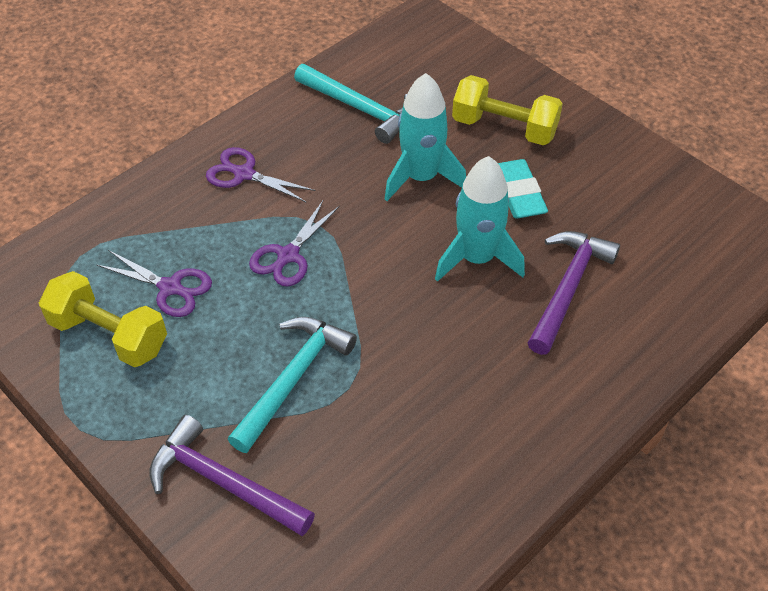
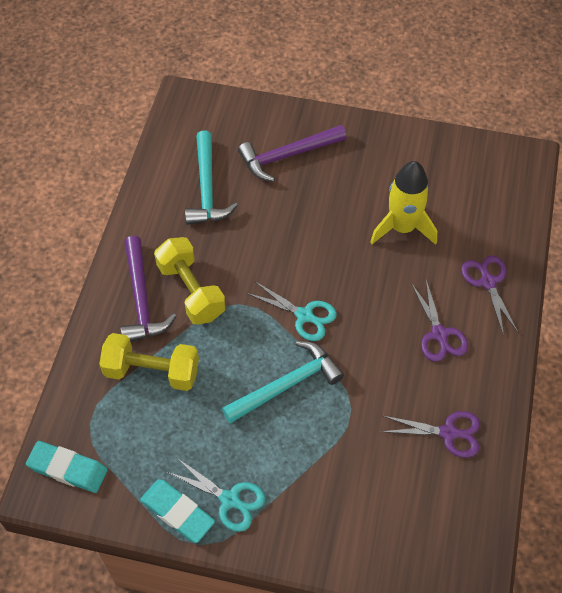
turquoise eraser: 1 -> 2
turquoise rocket: 2 -> 0
turquoise scissors: 0 -> 2
yellow rocket: 0 -> 1

